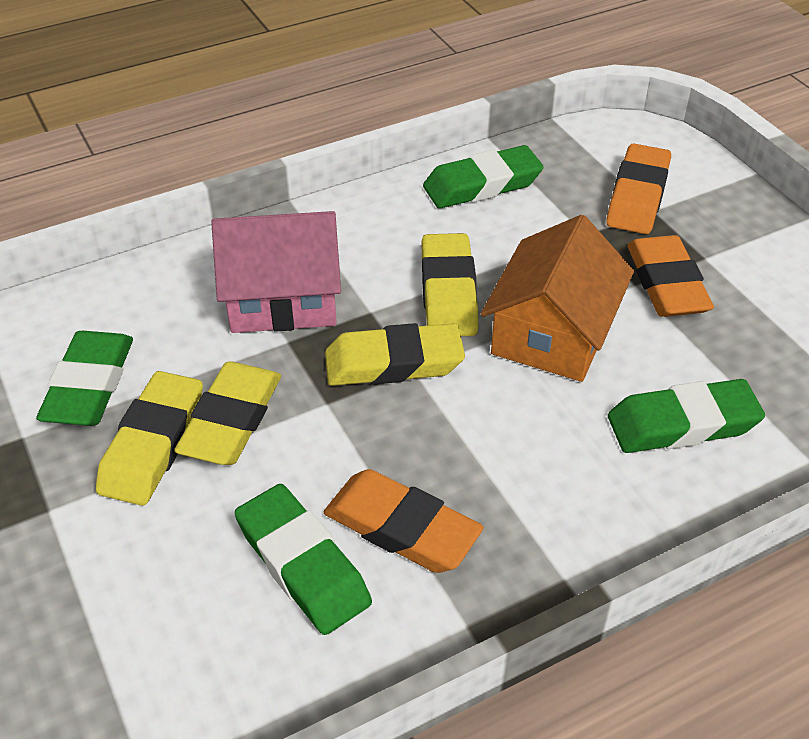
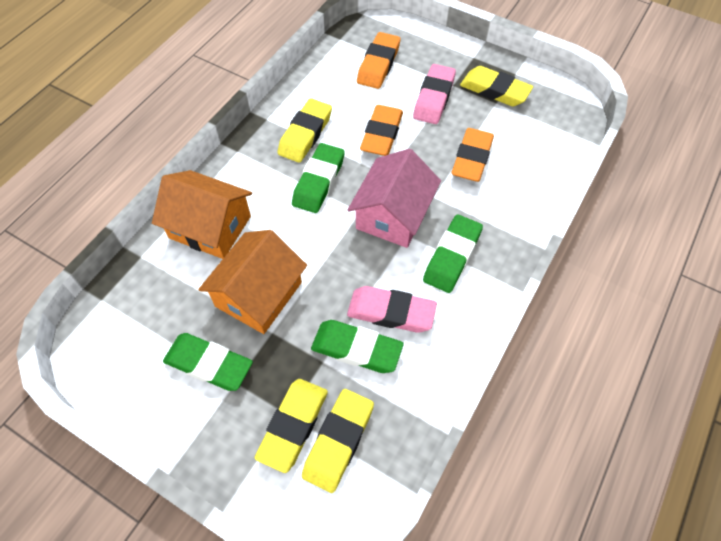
orange house: 1 -> 2
pink eraser: 0 -> 2

